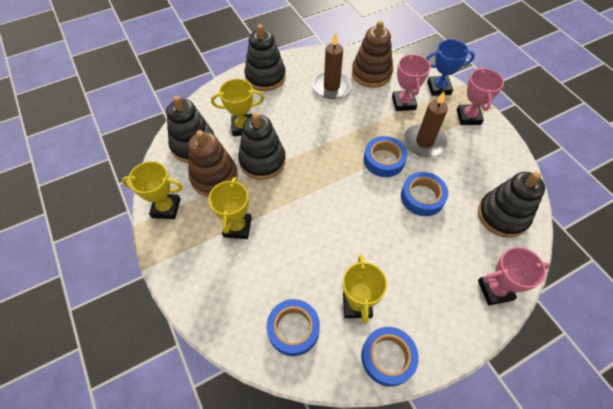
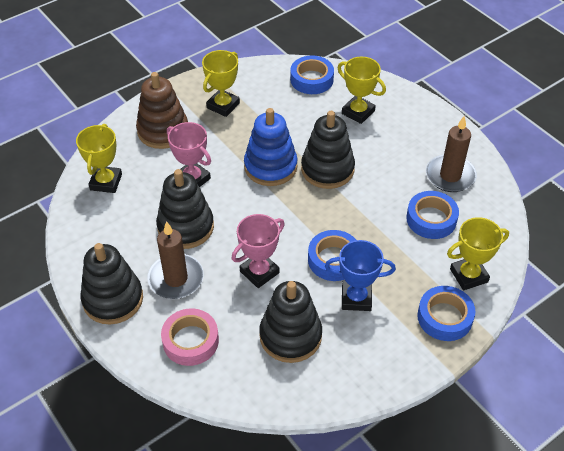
blue stacking toy: 0 -> 1
brown stacking toy: 2 -> 1
pink tape: 0 -> 1
pink trophy: 3 -> 2

